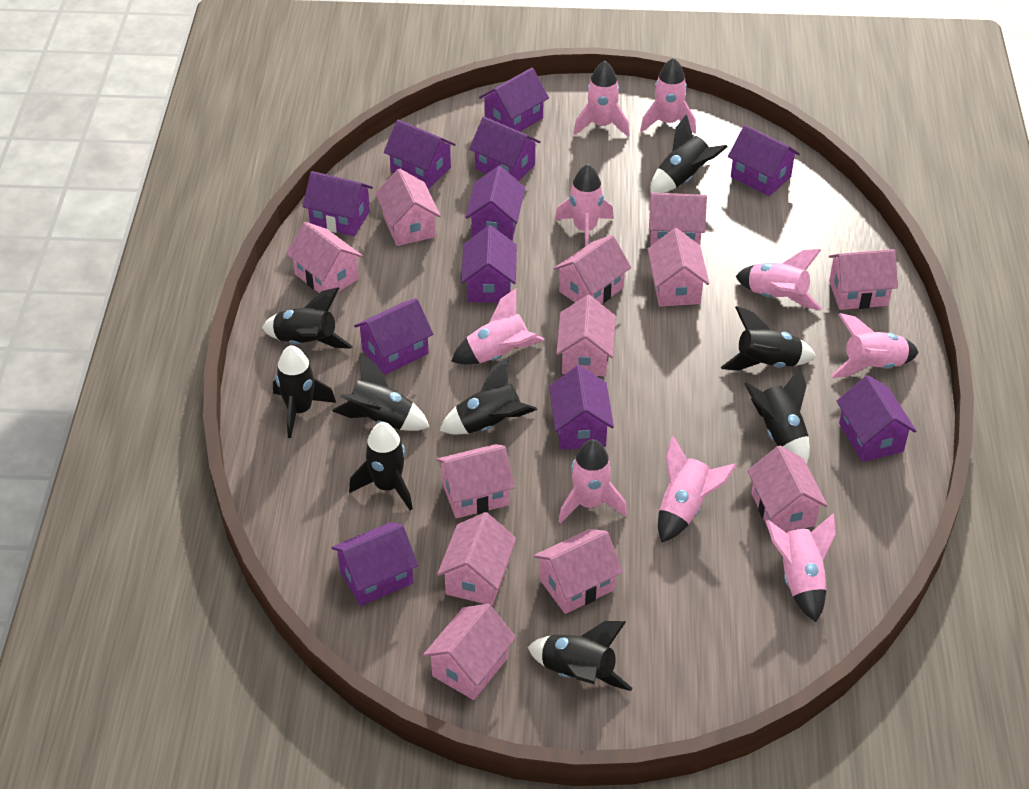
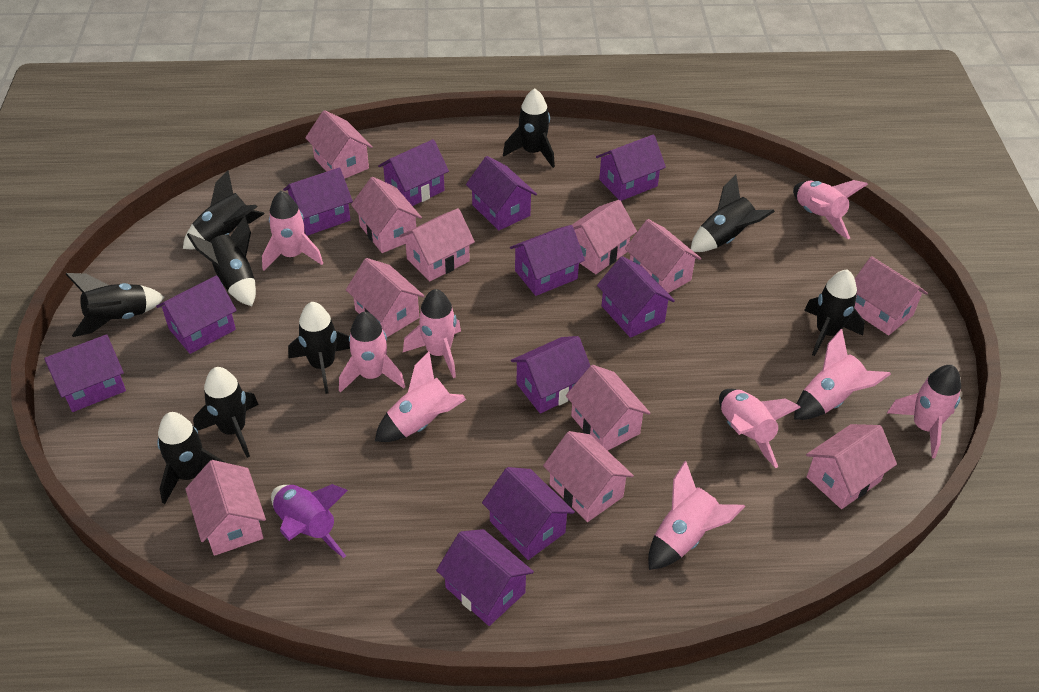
pink house: 12 -> 11
purple rocket: 0 -> 1

